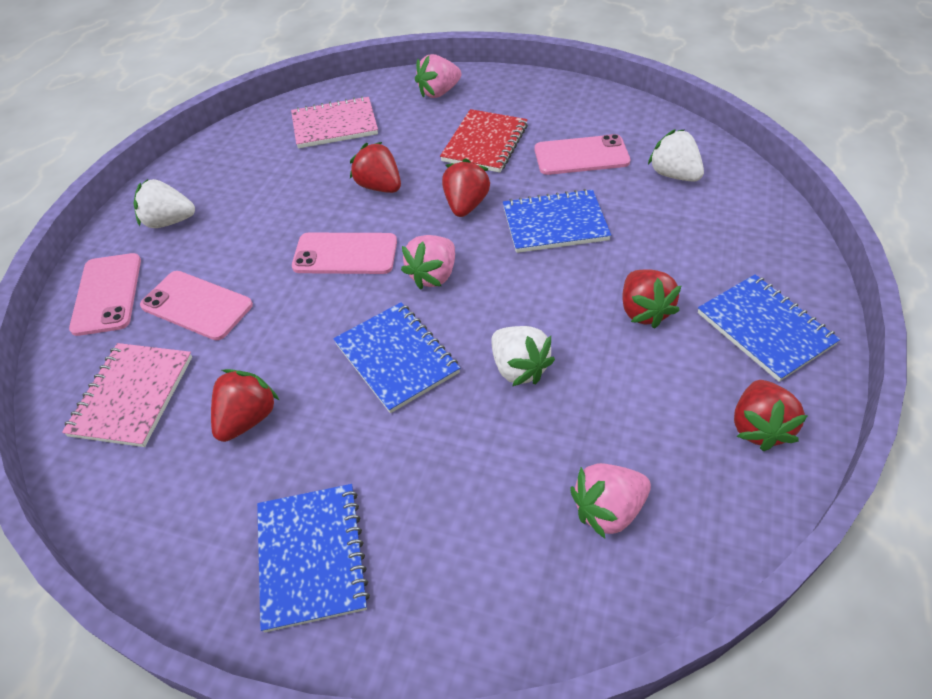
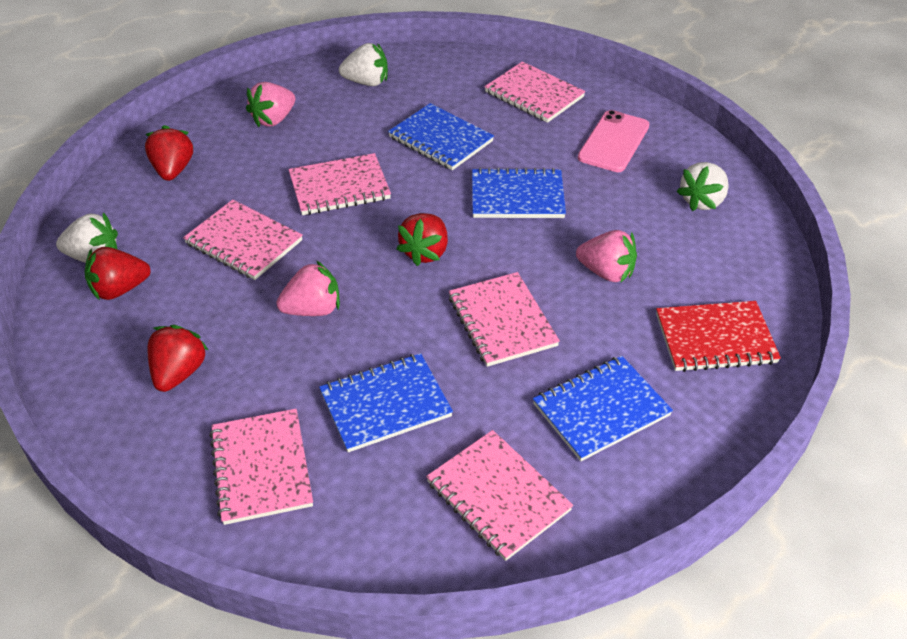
pink notebook: 2 -> 6
pink phone: 4 -> 1
red strawberry: 5 -> 4

